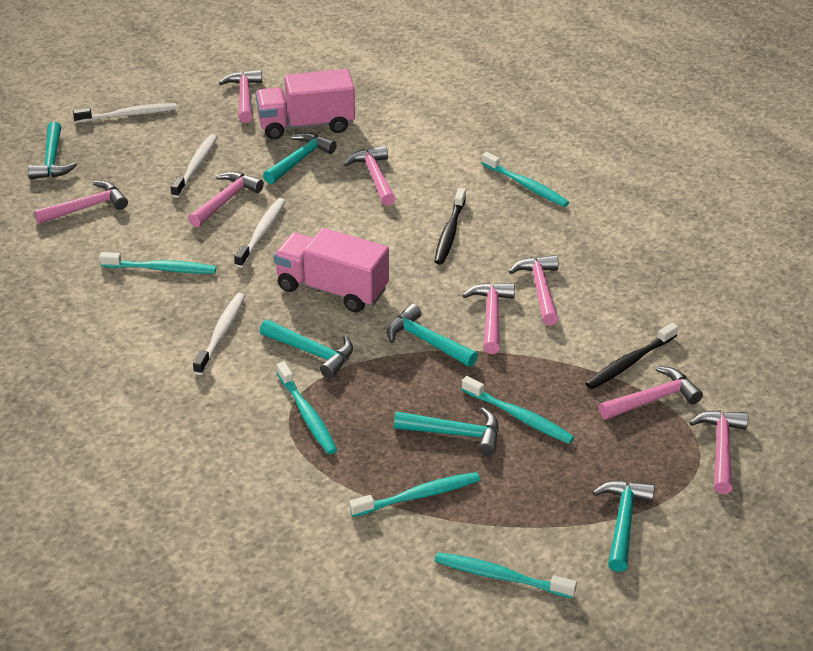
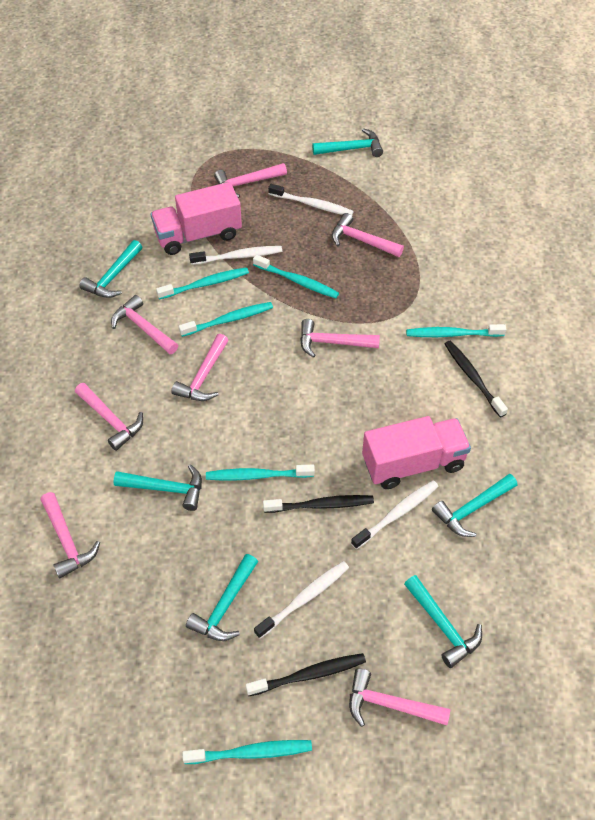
black toothbrush: 2 -> 3

